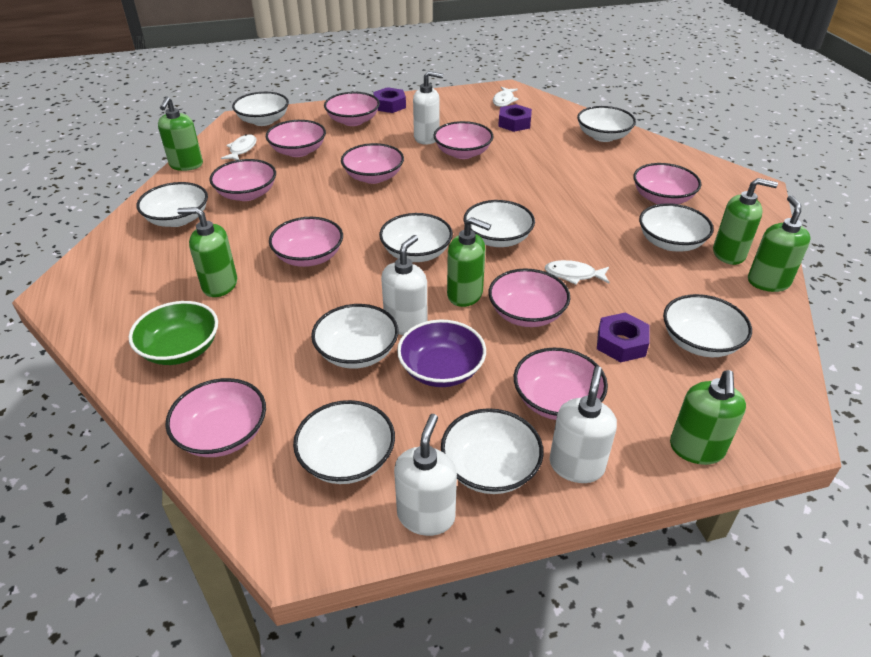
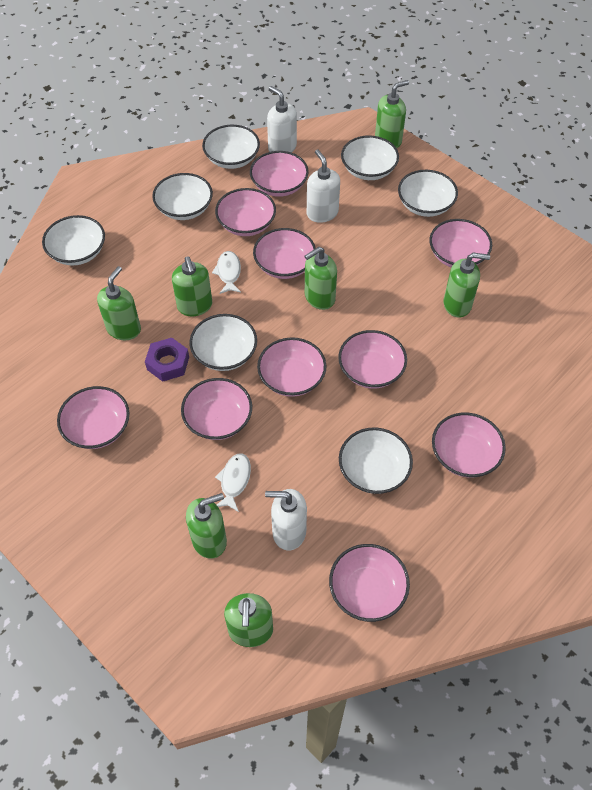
green bowl: 1 -> 0
green soap dispenser: 6 -> 7
purple bowl: 1 -> 0
purple nut: 3 -> 1
white bowl: 10 -> 7
white fish: 3 -> 2
white soap dispenser: 4 -> 3

